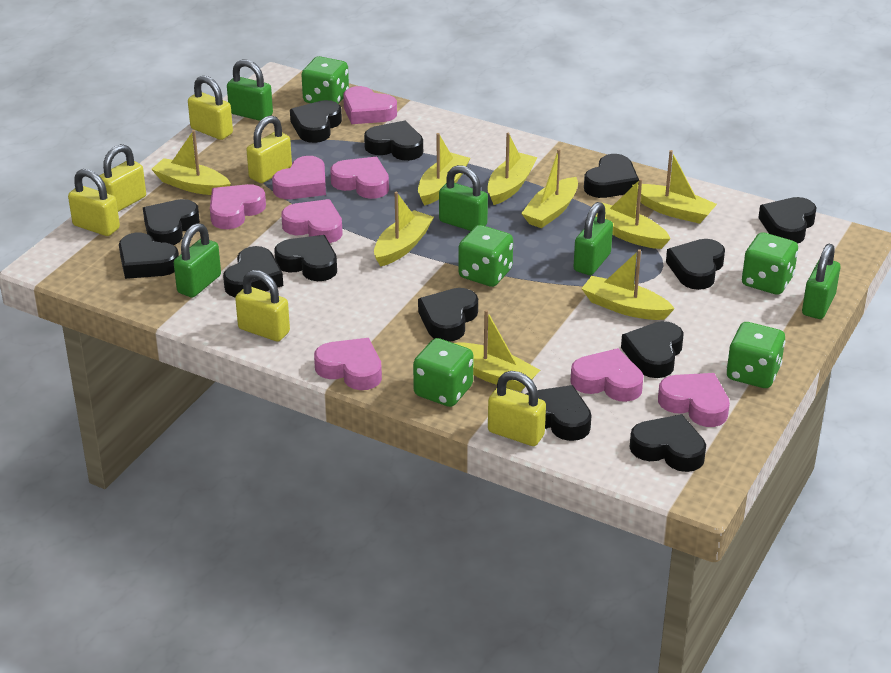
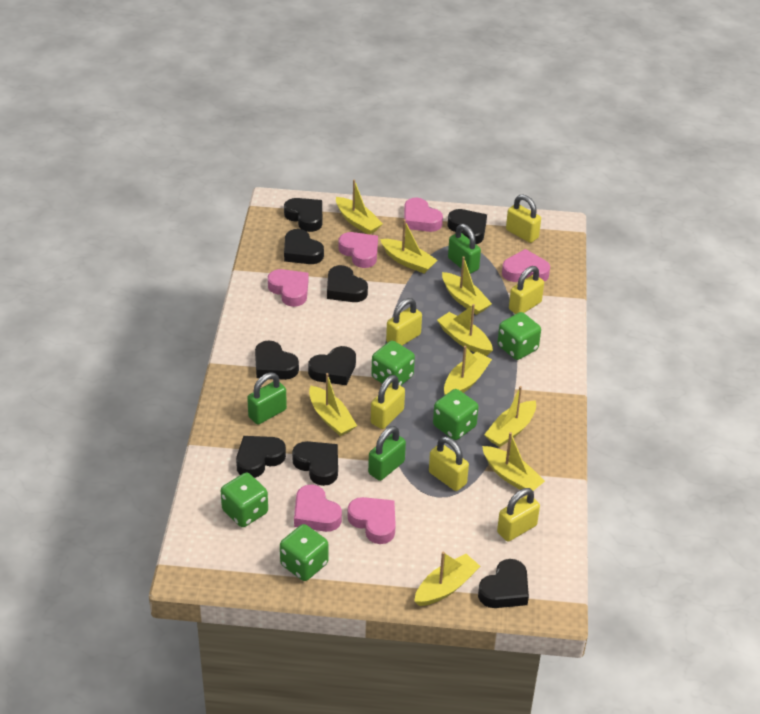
black heart: 13 -> 9
green padlock: 5 -> 3
pink heart: 8 -> 6

